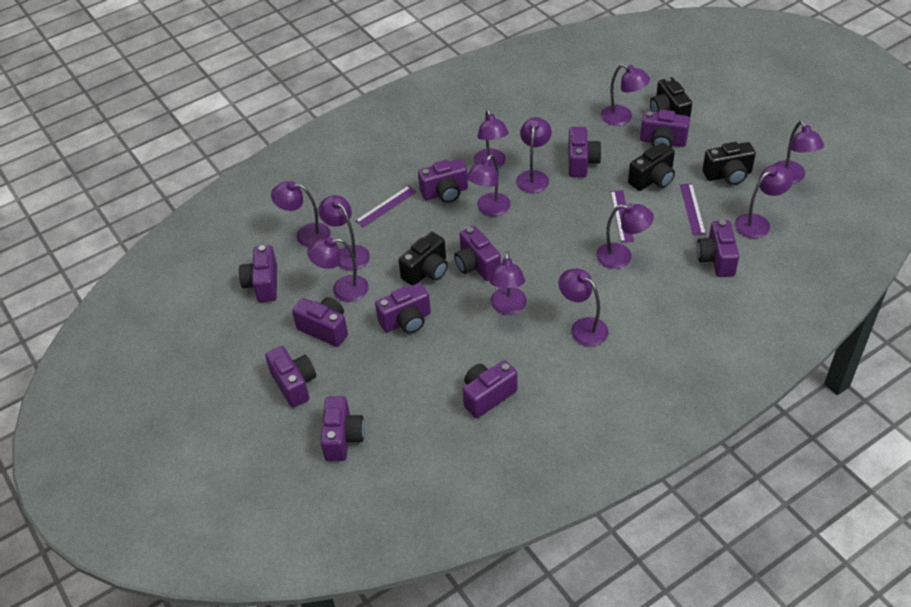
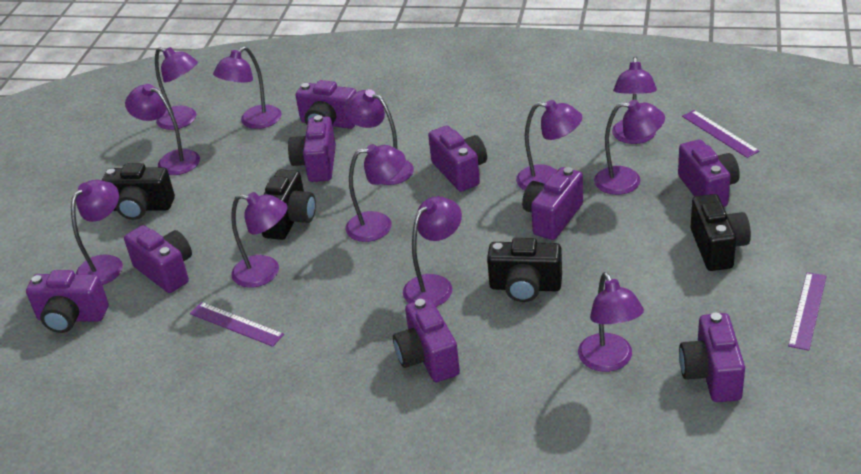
purple camera: 11 -> 9

